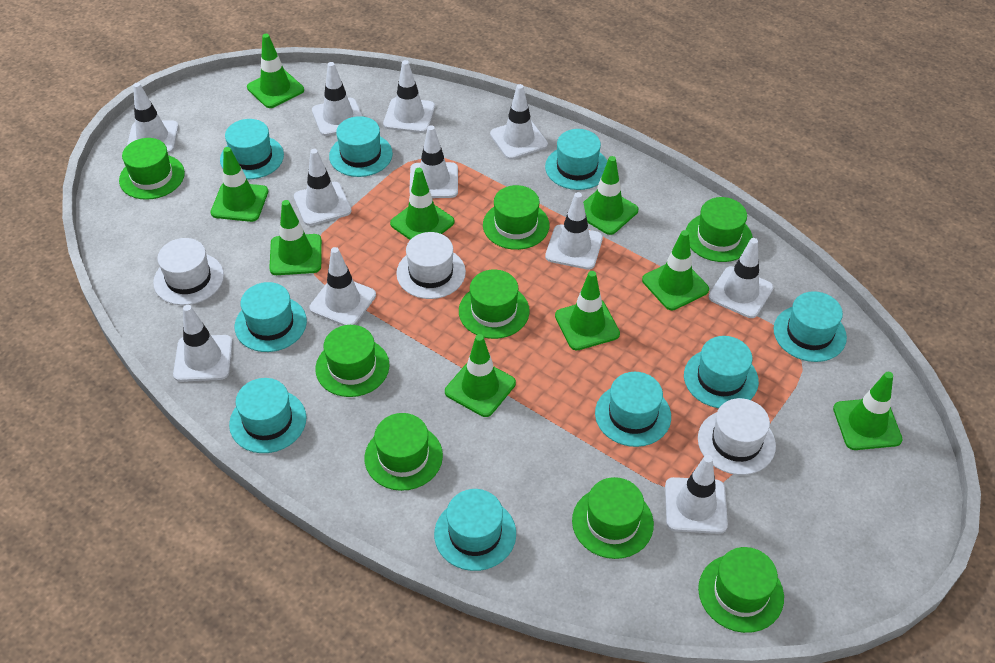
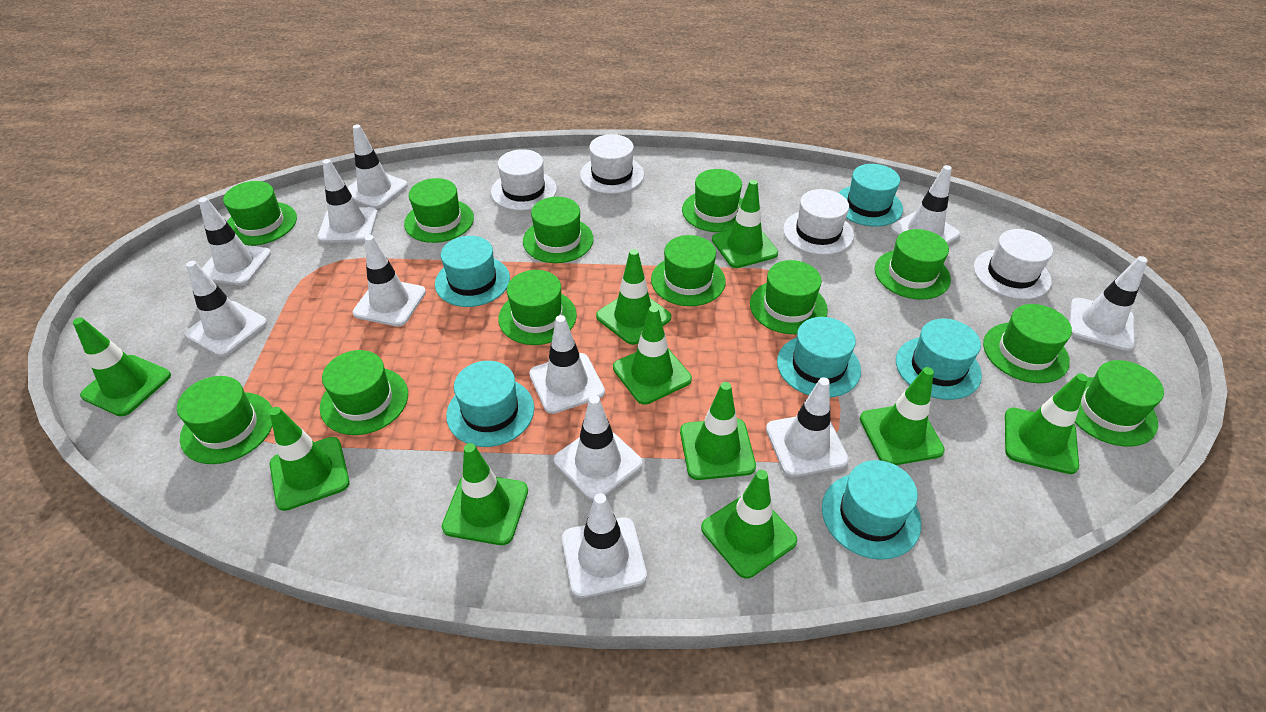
green hat: 8 -> 12
green traffic cone: 9 -> 10
turquoise hat: 9 -> 6
white hat: 3 -> 4

